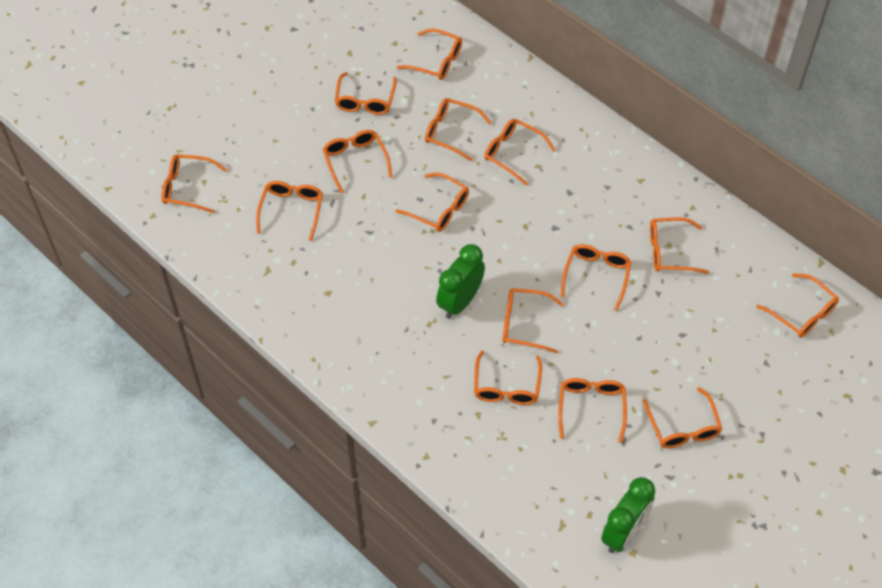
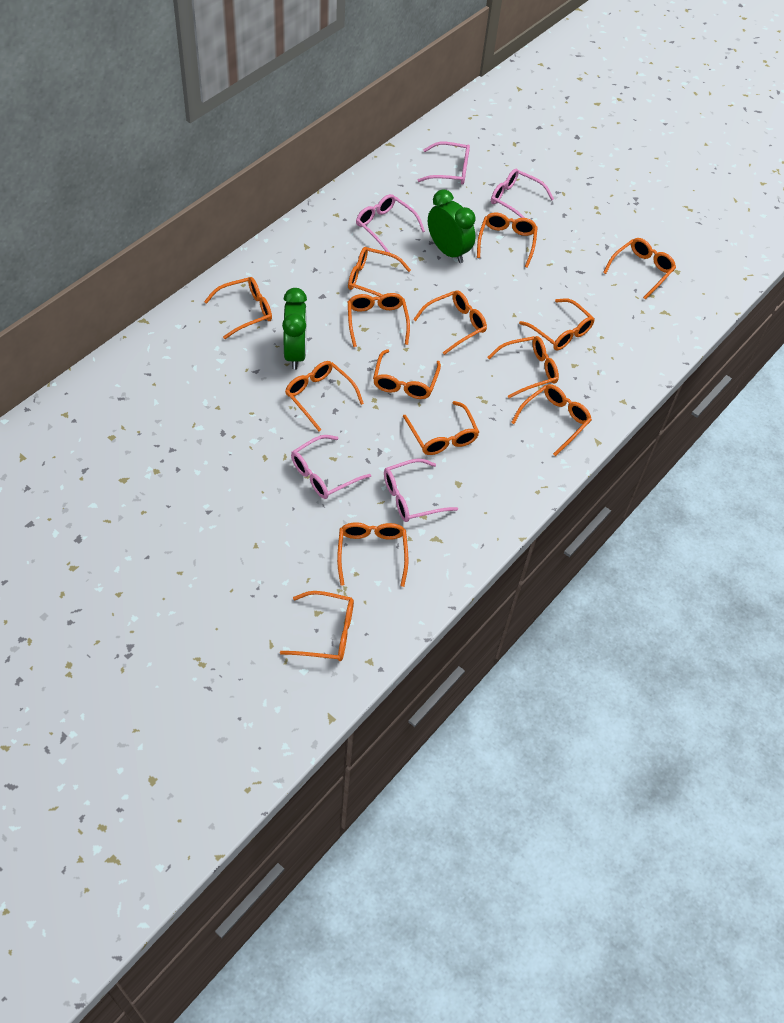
orange glasses: 15 -> 14
pink glasses: 0 -> 5

